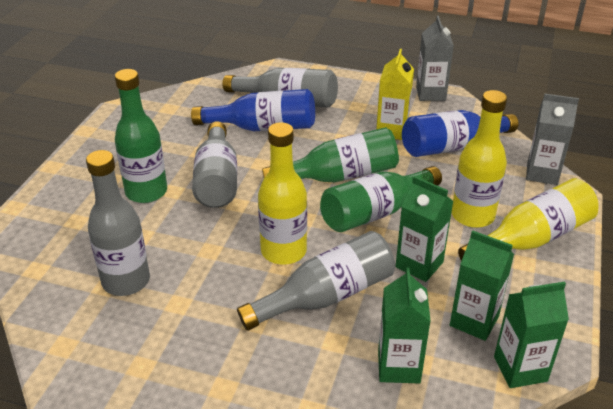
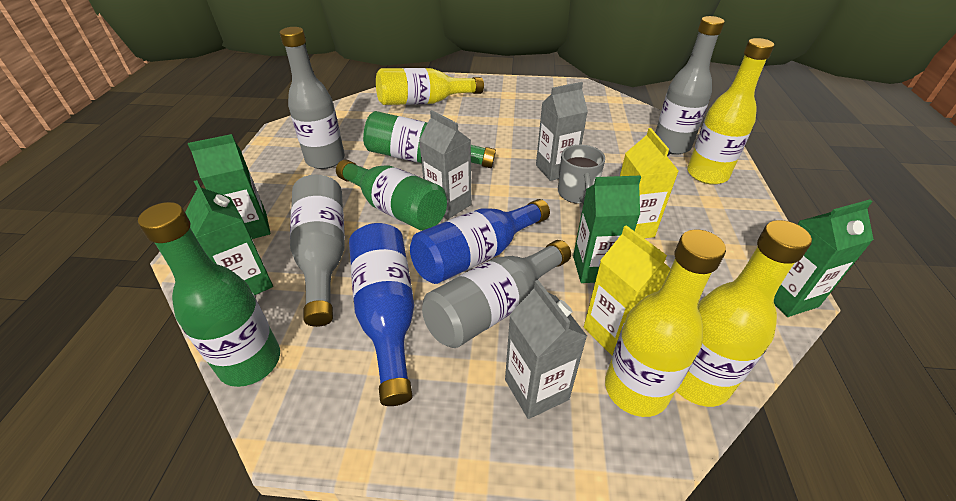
grey carton: 2 -> 3
grey mug: 0 -> 1
yellow bottle: 3 -> 4
yellow carton: 1 -> 2

